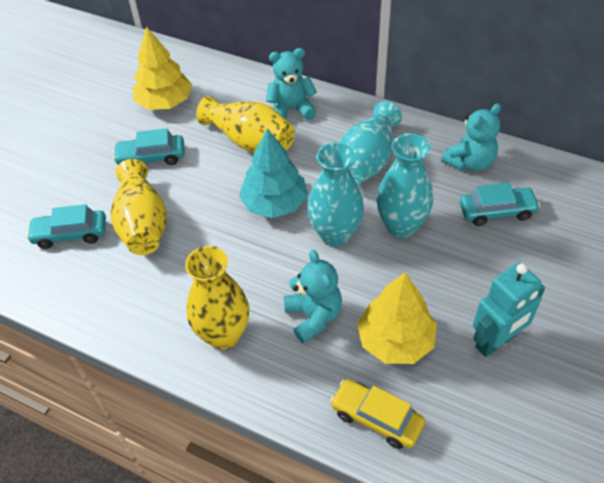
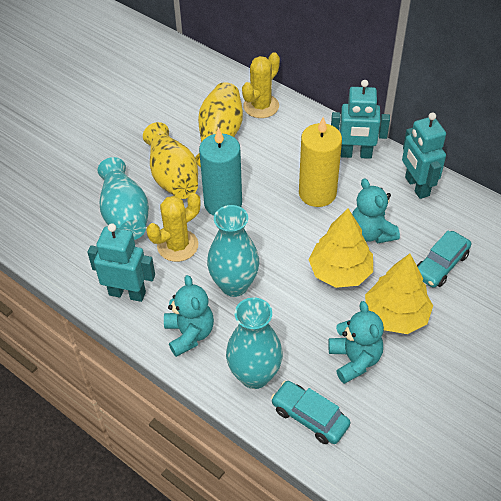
turquoise candle: 0 -> 1
turquoise car: 3 -> 2
turquoise robot: 1 -> 3
turquoise tree: 1 -> 0
yellow cactus: 0 -> 2
yellow candle: 0 -> 1
yellow car: 1 -> 0
yellow vase: 3 -> 2

